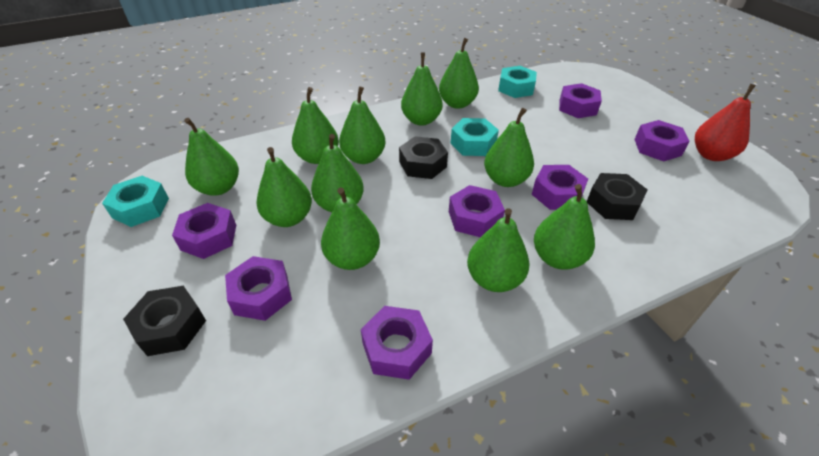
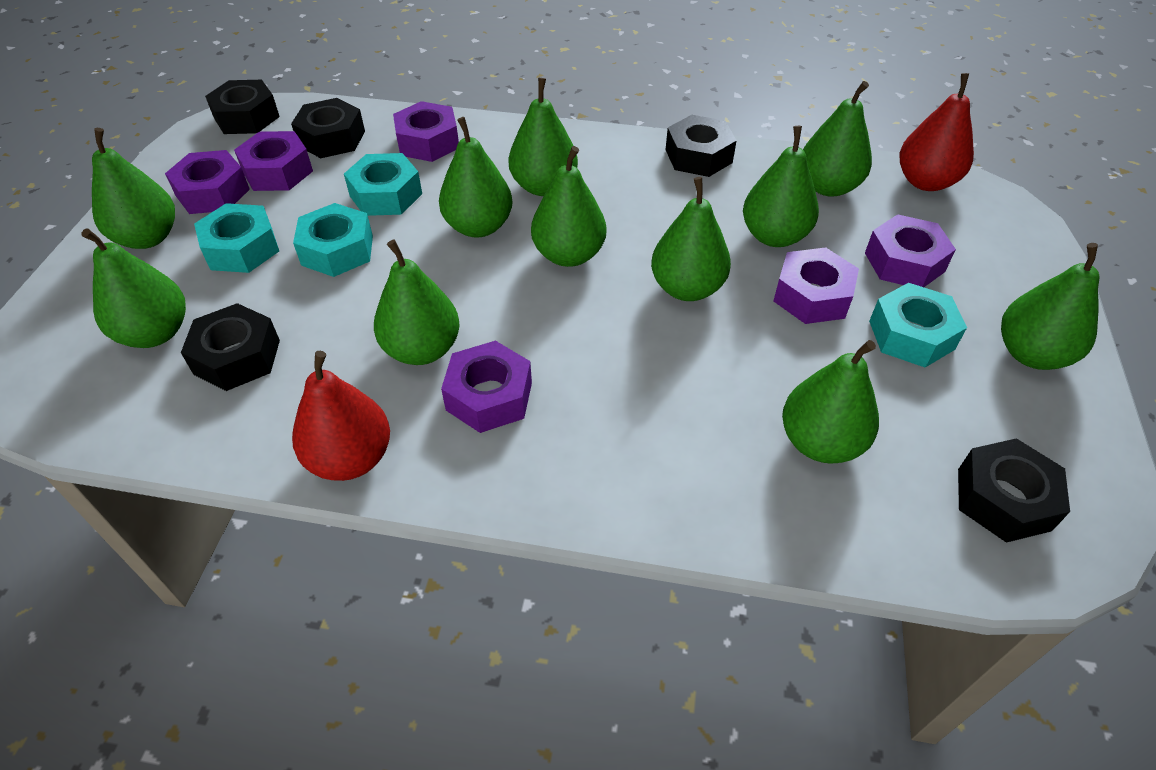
black nut: 3 -> 5
purple nut: 7 -> 6
red pear: 1 -> 2
turquoise nut: 3 -> 4

